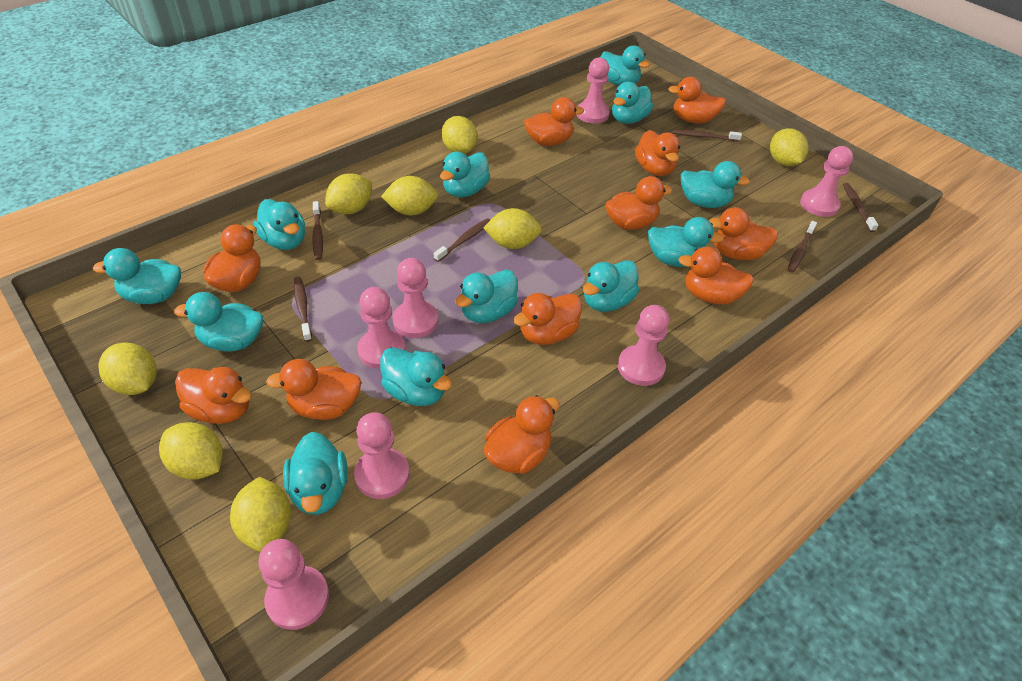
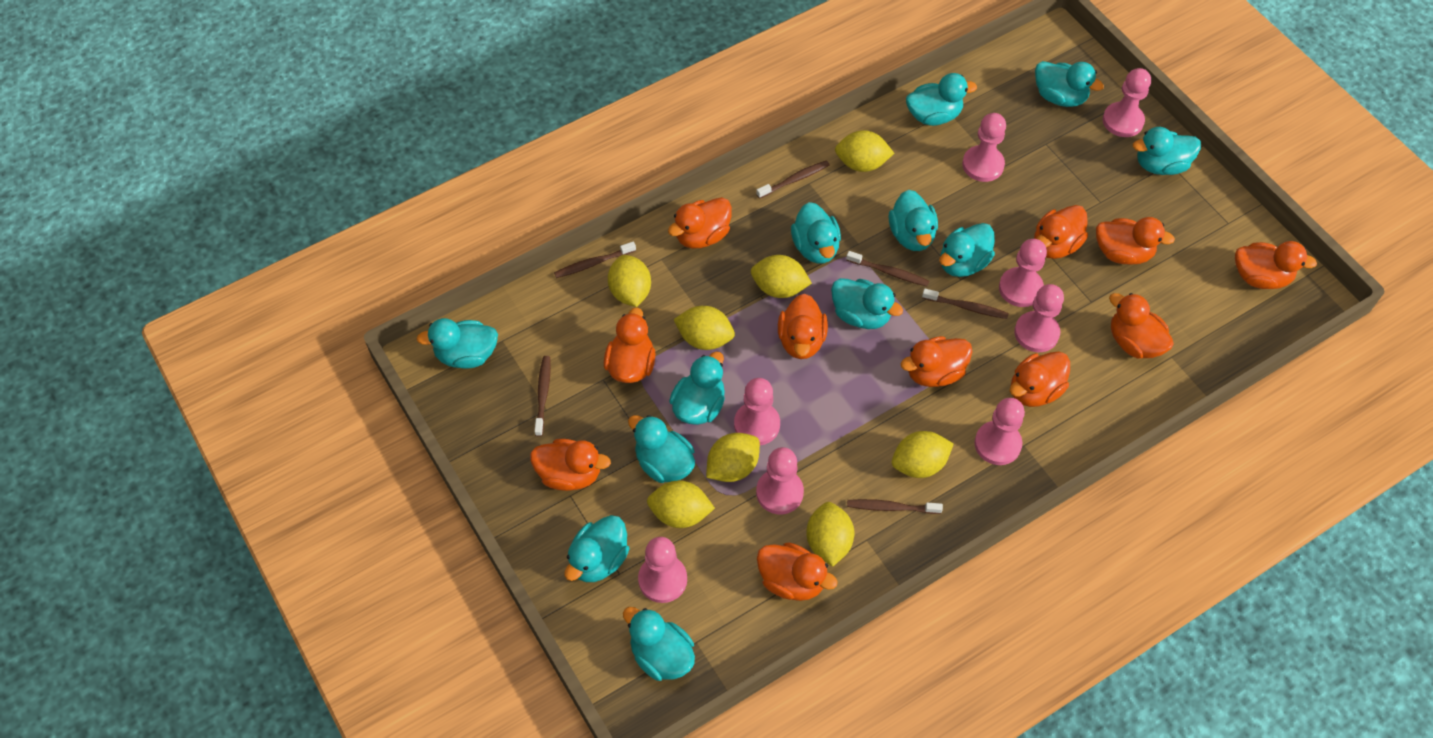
pink pawn: 7 -> 8

